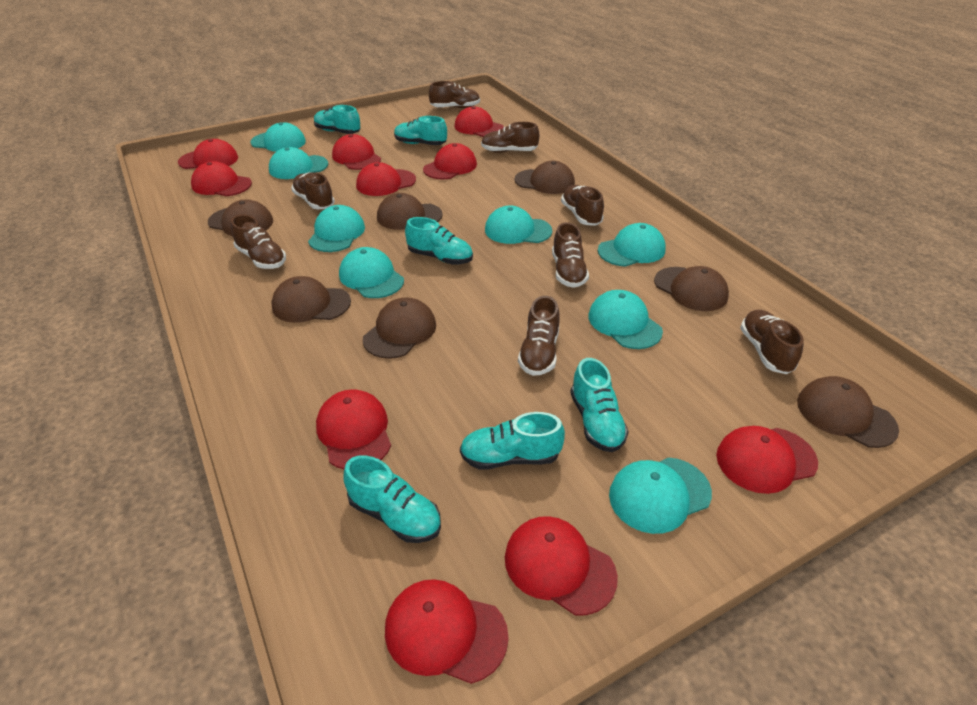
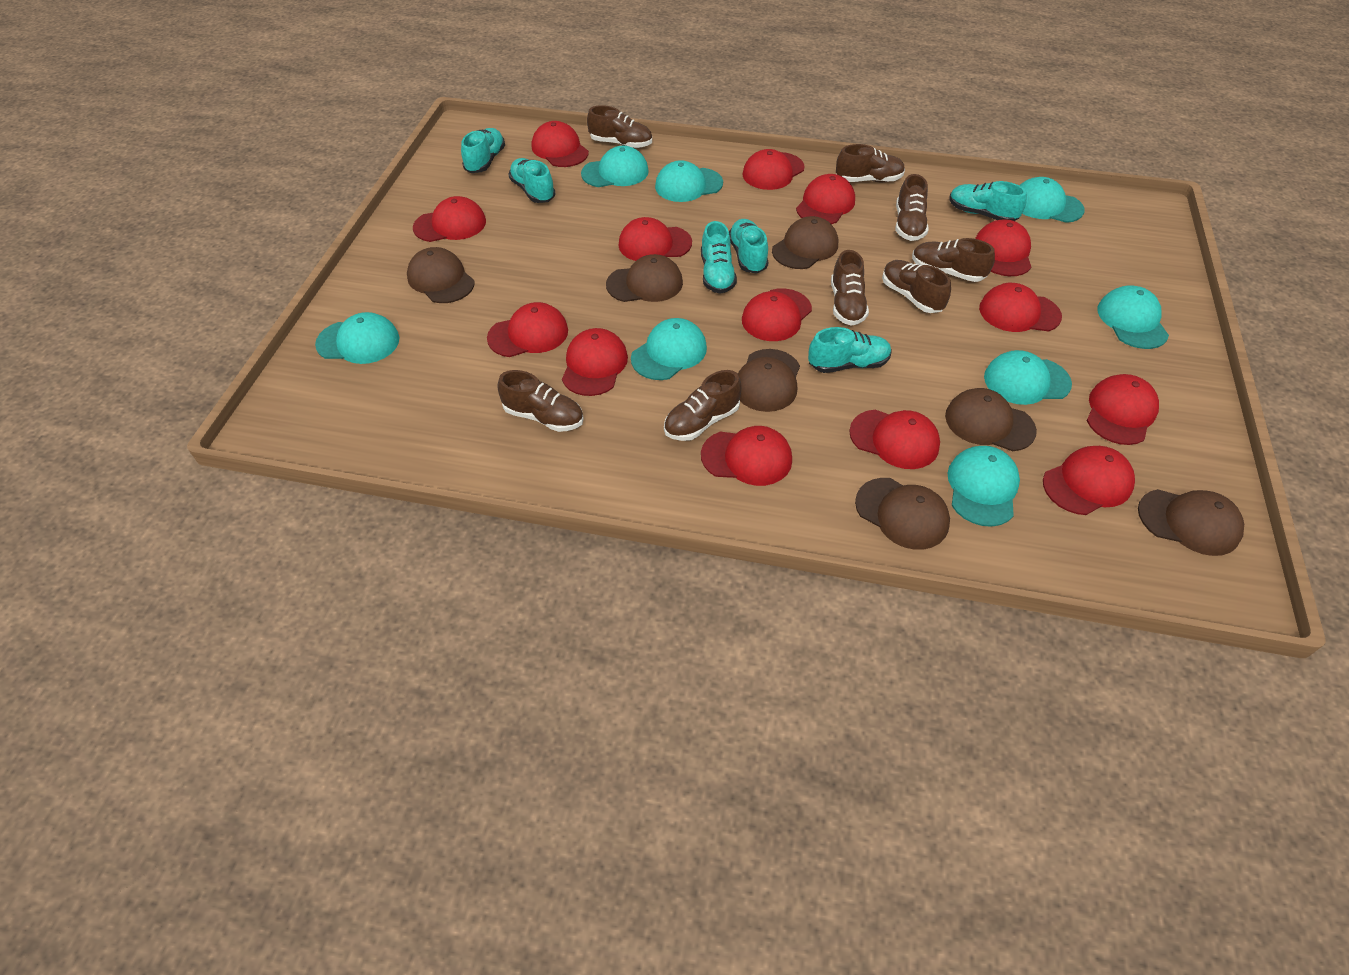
red cap: 10 -> 14

